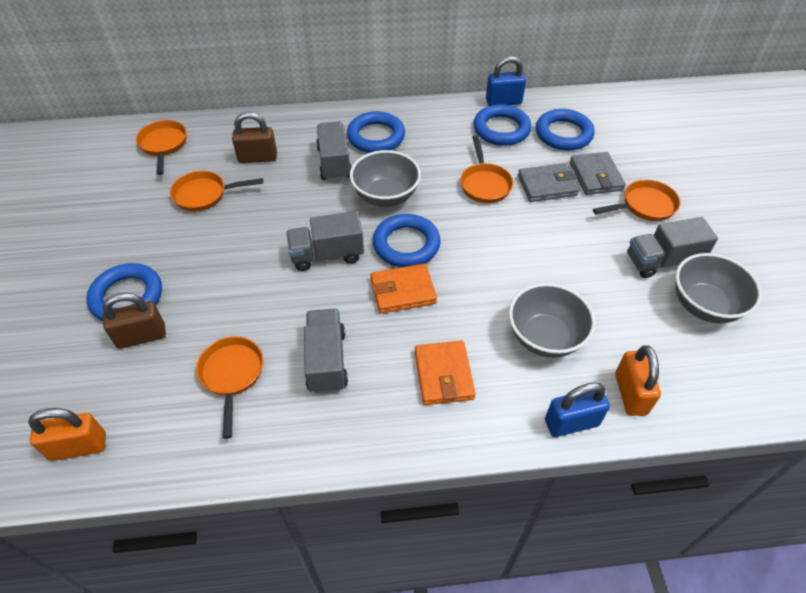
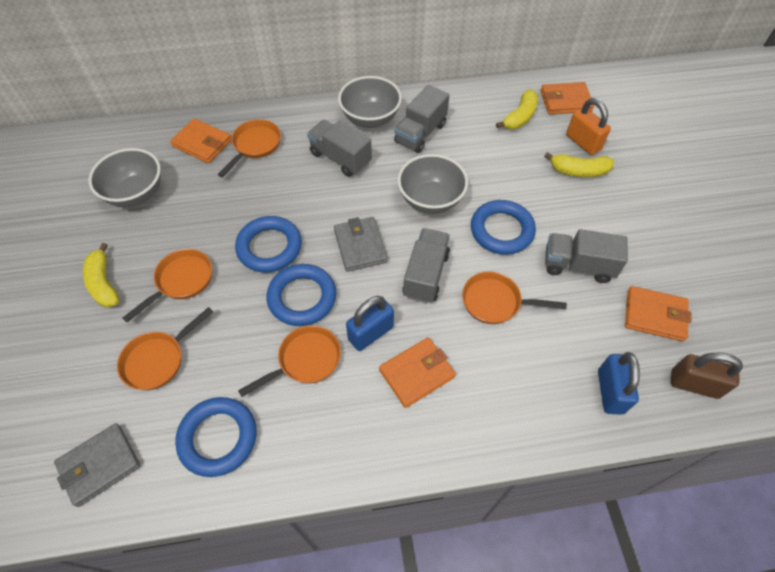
blue ring: 5 -> 4
brown padlock: 2 -> 1
orange padlock: 2 -> 1
orange wallet: 2 -> 4
yellow banana: 0 -> 3

